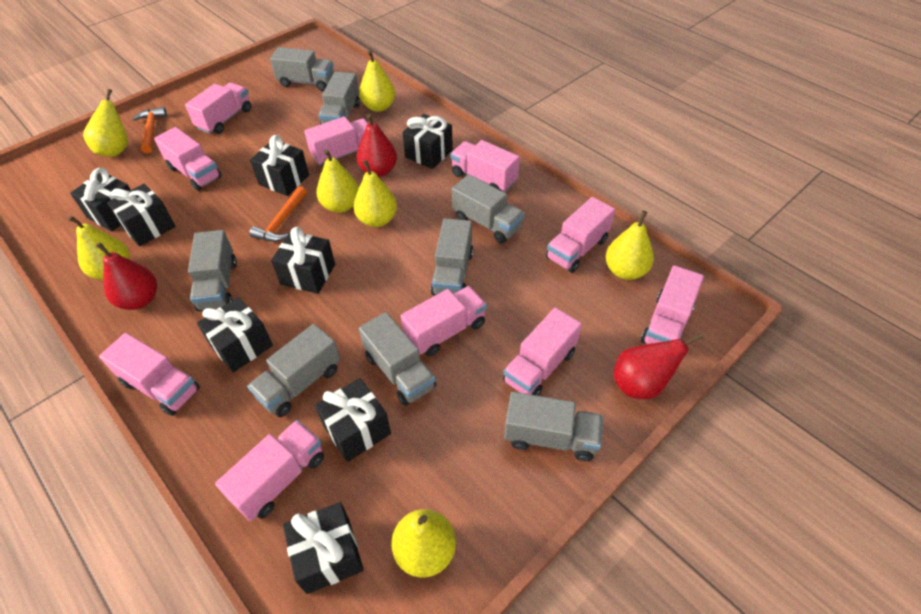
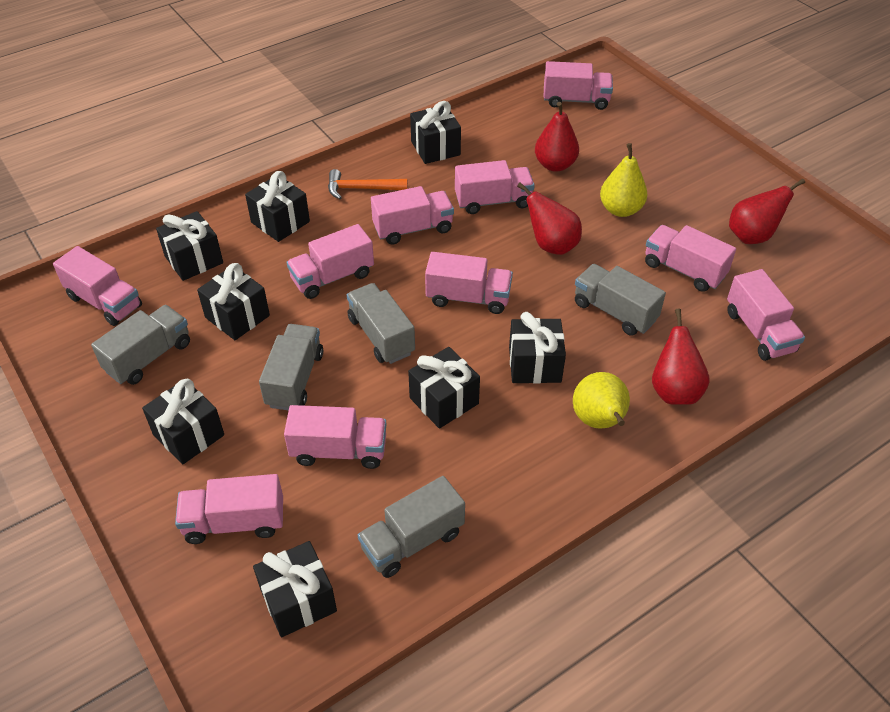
grey truck: 8 -> 5
orange hammer: 2 -> 1
red pear: 3 -> 4
yellow pear: 7 -> 2

